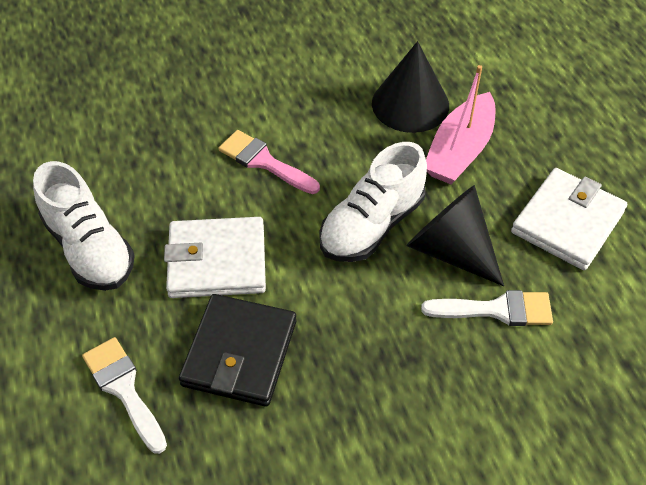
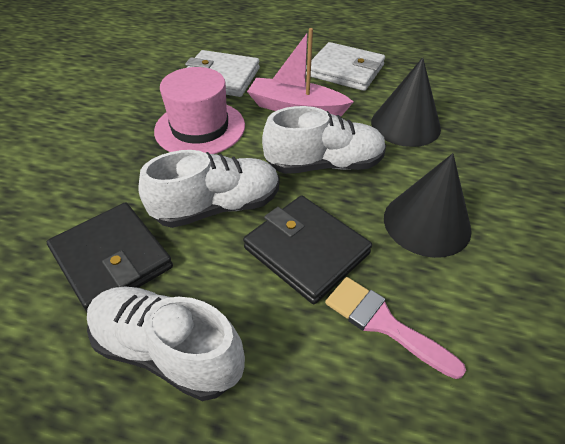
black wallet: 1 -> 2
pink hat: 0 -> 1
white brush: 2 -> 0
white shoe: 2 -> 3

